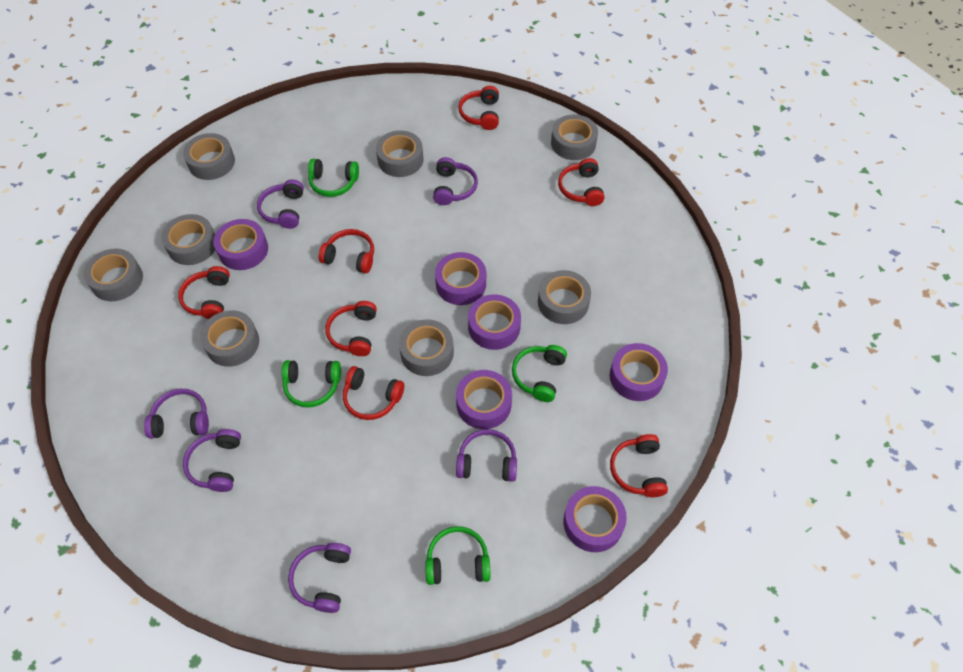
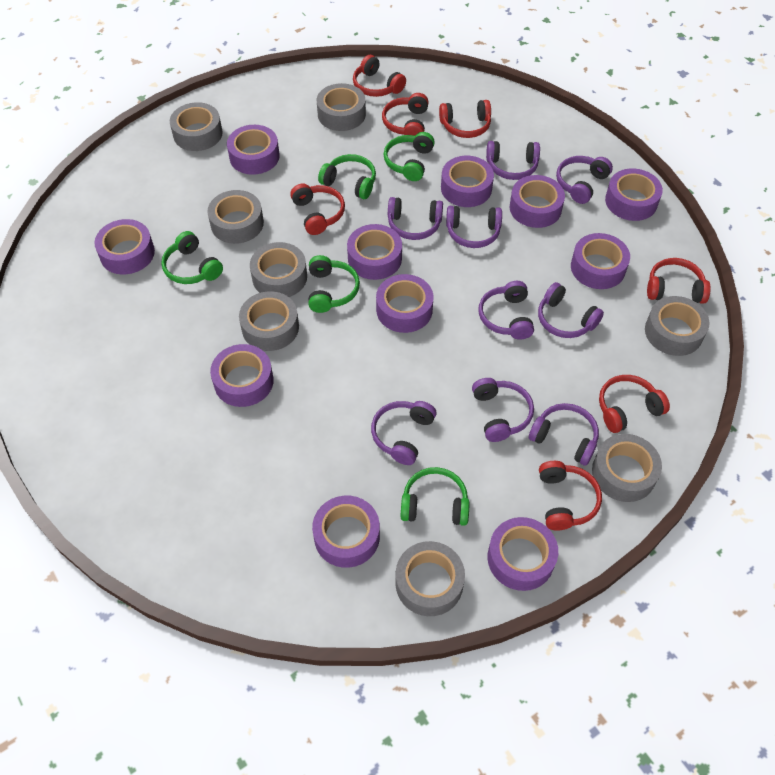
green headphones: 4 -> 5
purple headphones: 6 -> 9
purple tape: 6 -> 11

